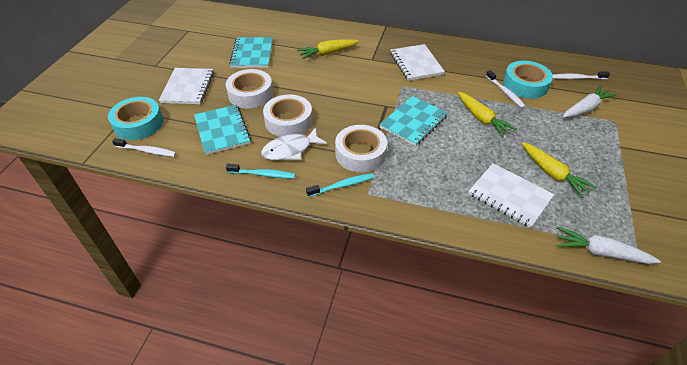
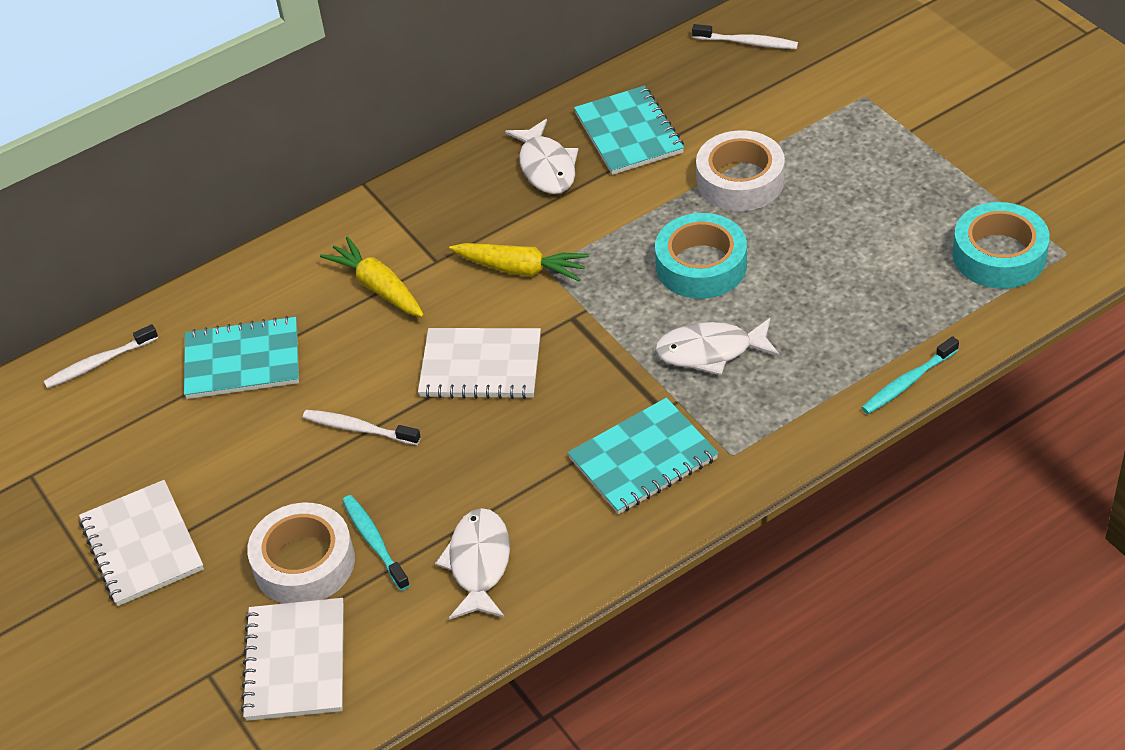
white carrot: 2 -> 0
white fish: 1 -> 3
white tape: 3 -> 2
yellow carrot: 3 -> 2

